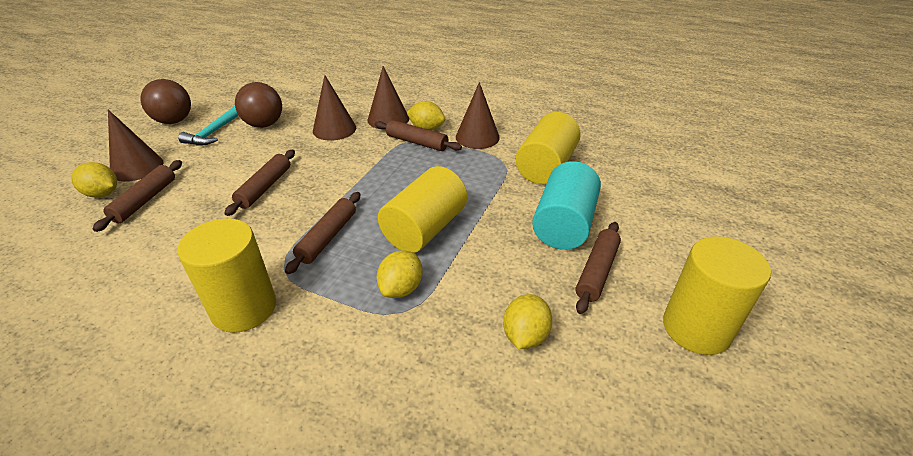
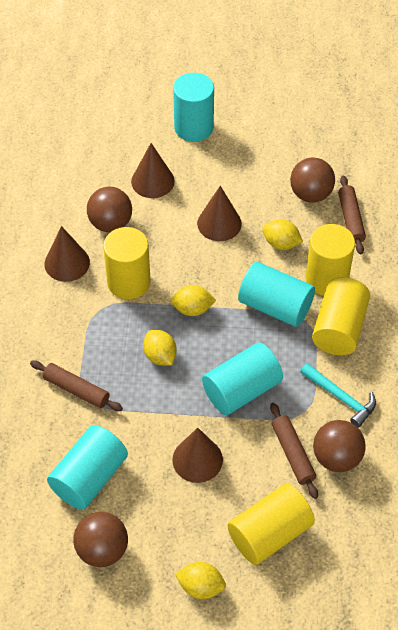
brown ball: 2 -> 4
brown rolling pin: 5 -> 3
turquoise cylinder: 1 -> 4

